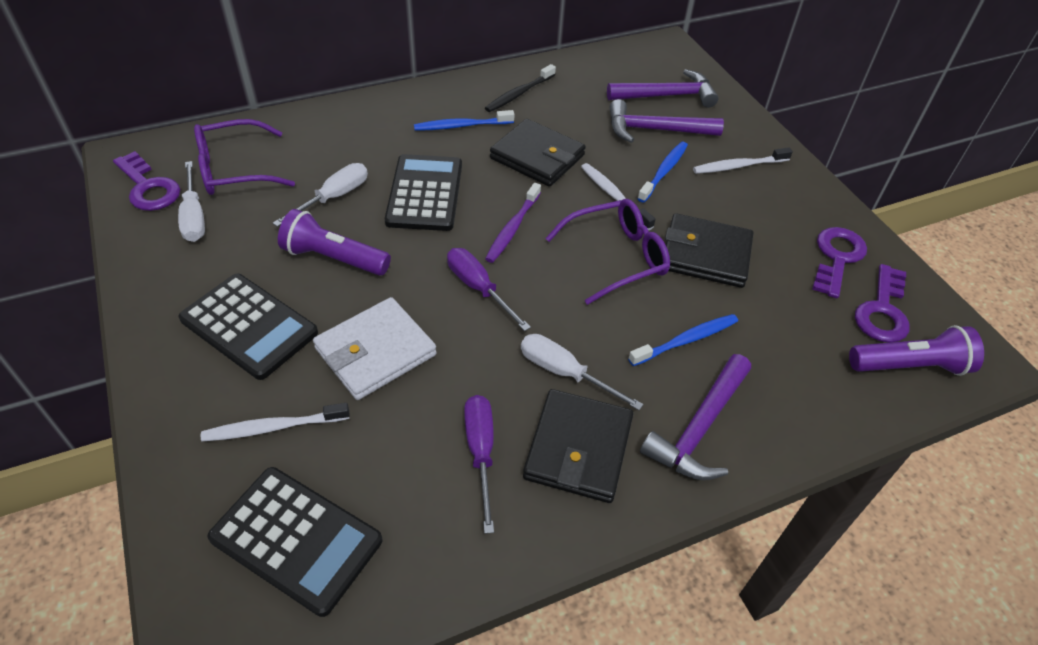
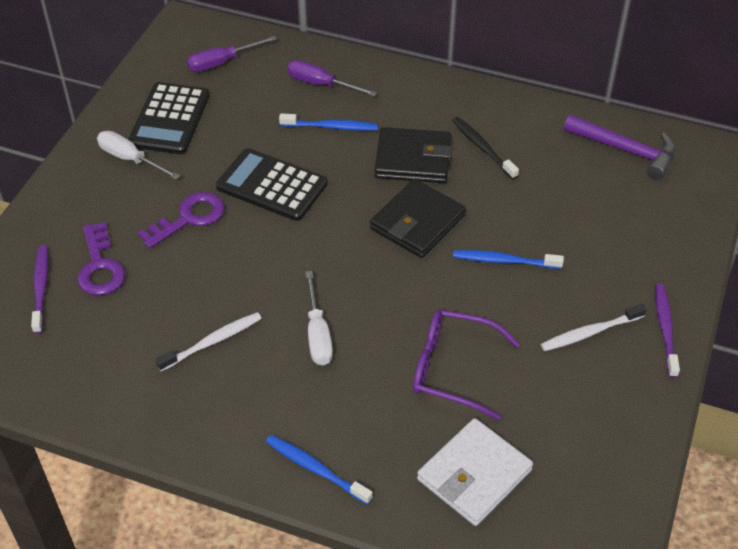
black calculator: 3 -> 2
black wallet: 3 -> 2
purple flashlight: 2 -> 0
purple glasses: 2 -> 1
purple hammer: 3 -> 1
purple key: 3 -> 2
purple toothbrush: 1 -> 2
white screwdriver: 3 -> 2
white toothbrush: 3 -> 2

